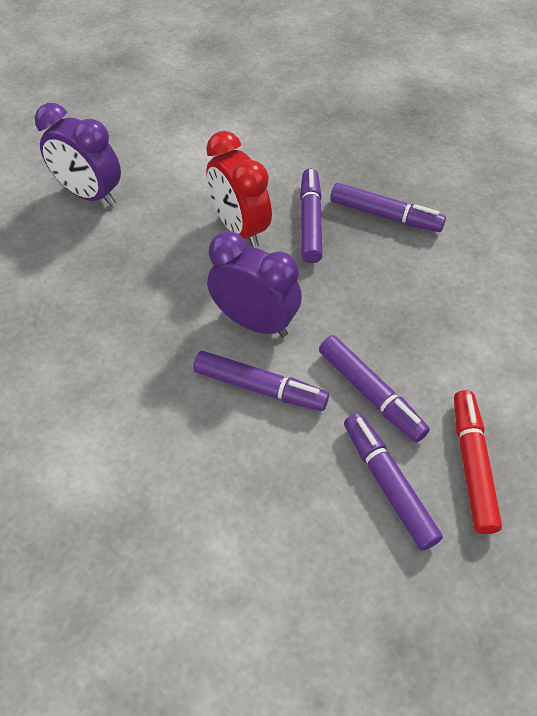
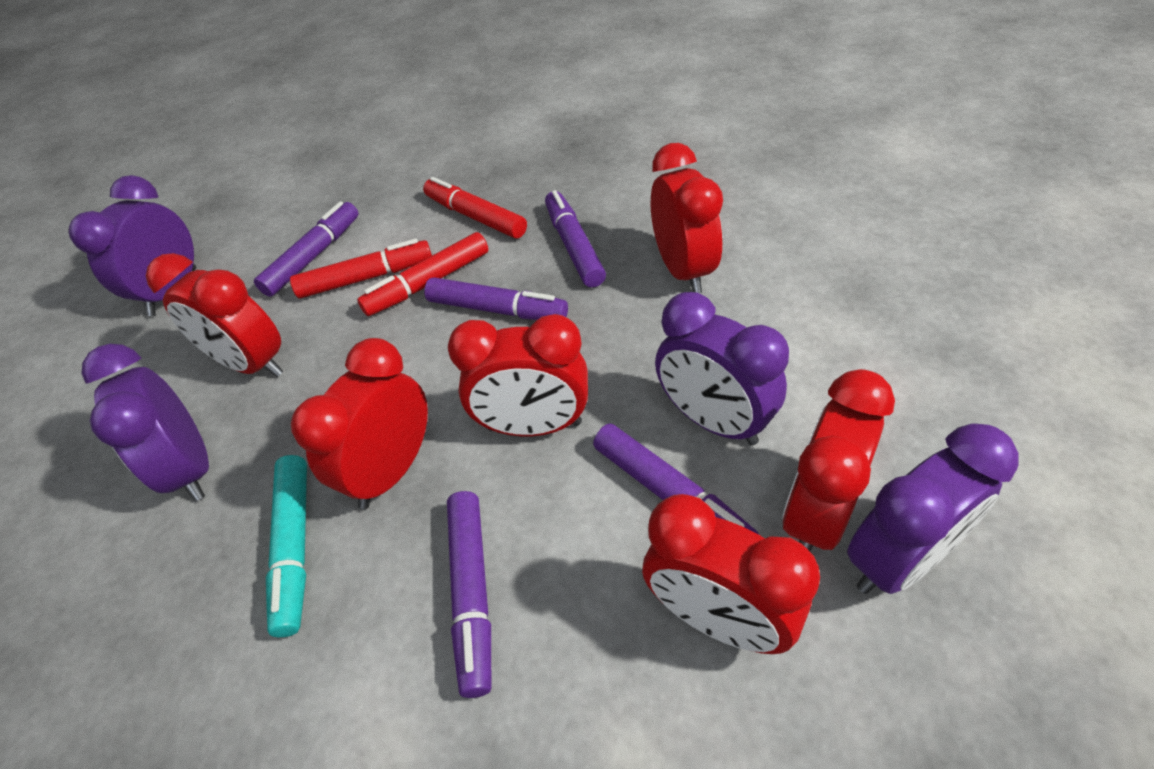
purple clock: 2 -> 4
red clock: 1 -> 6
red marker: 1 -> 3
turquoise marker: 0 -> 1

